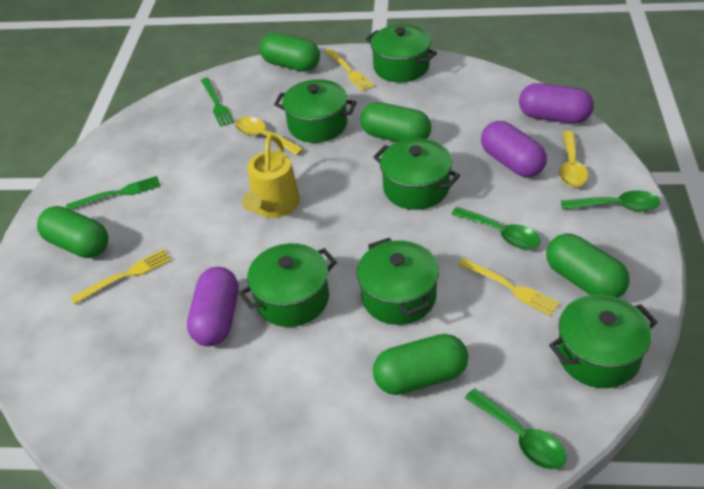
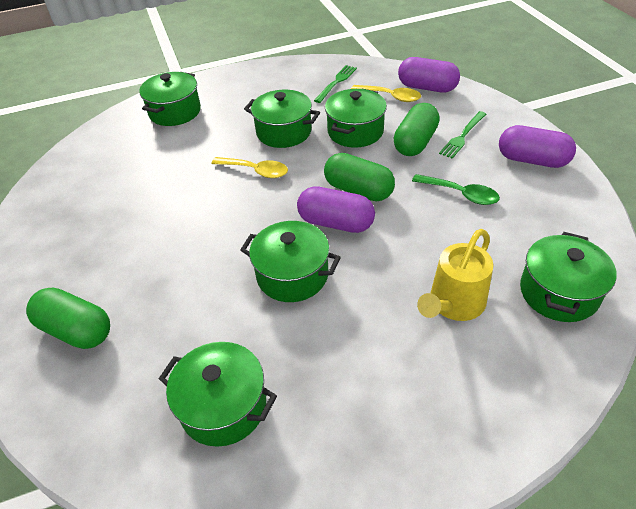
green capsule: 5 -> 3
green spoon: 3 -> 1
yellow fork: 3 -> 0

